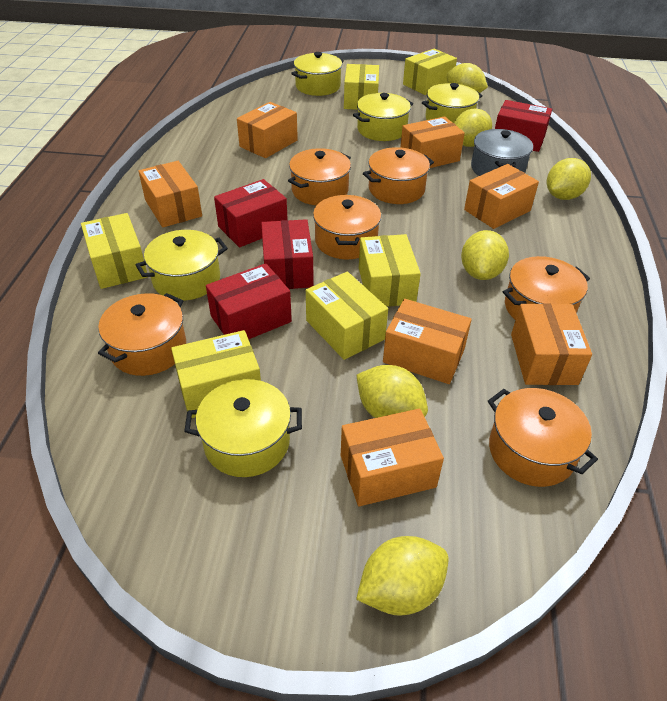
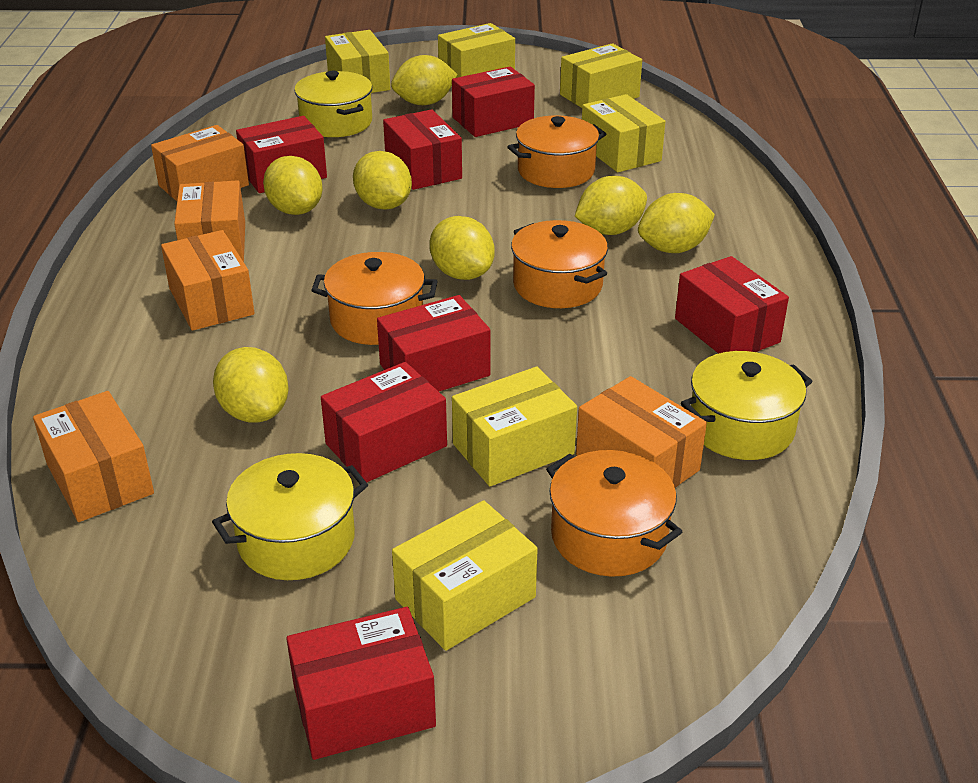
grey pot: 1 -> 0
orange box: 7 -> 5
orange pot: 6 -> 4
red box: 4 -> 7
yellow lemon: 6 -> 7
yellow pot: 5 -> 3

